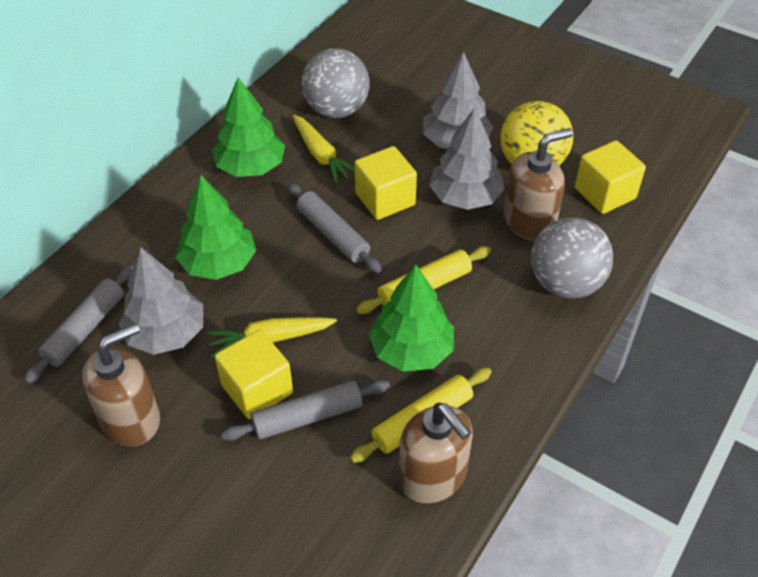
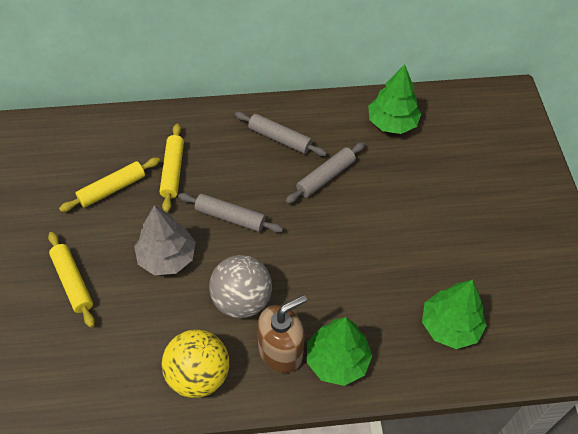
brown soap dispenser: 3 -> 1
grey ball: 2 -> 1
grey tree: 3 -> 1
yellow carrot: 2 -> 0
yellow cube: 3 -> 0
yellow rolling pin: 2 -> 3

